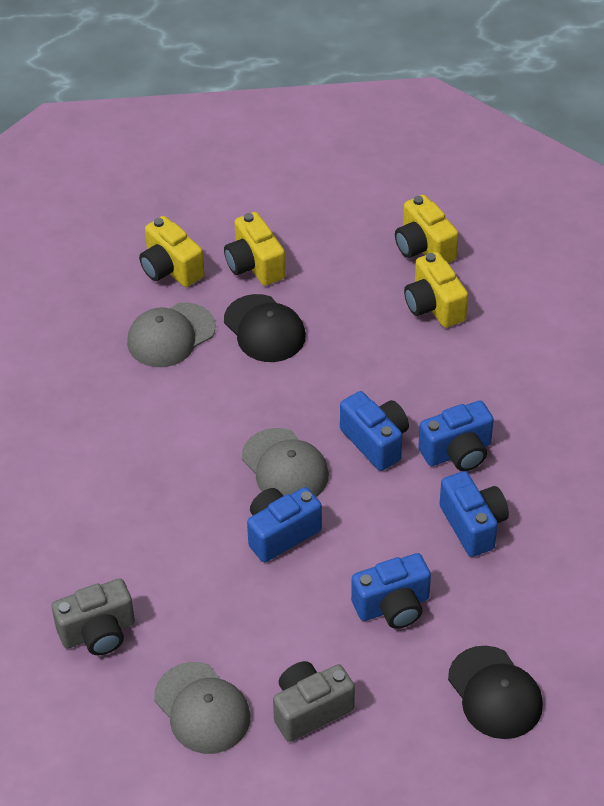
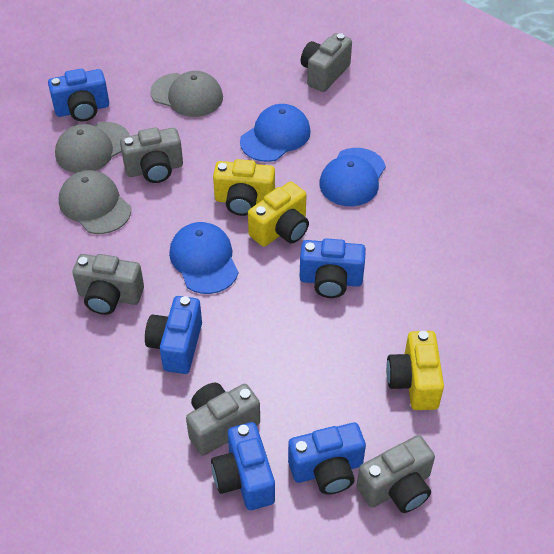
black cap: 2 -> 0
blue cap: 0 -> 3
grey camera: 2 -> 5
yellow camera: 4 -> 3

